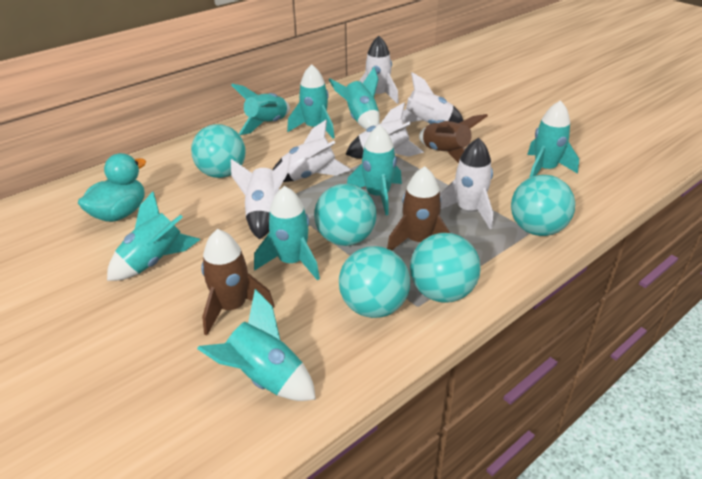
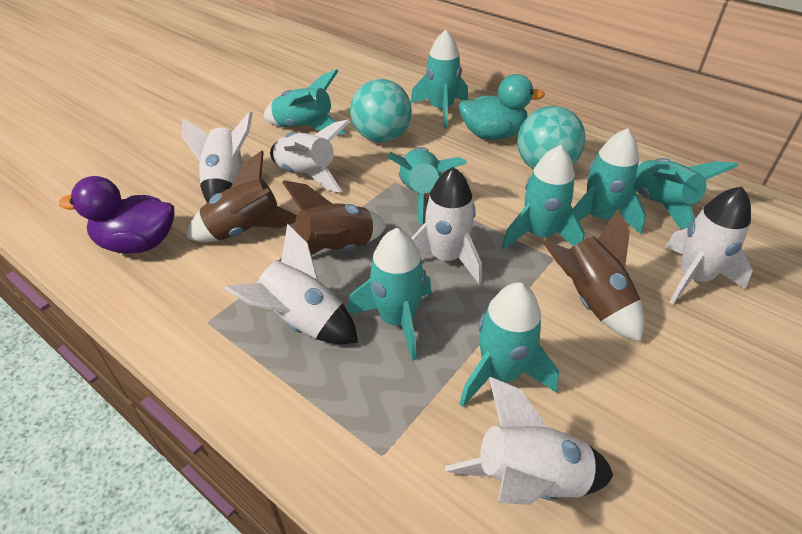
purple duck: 0 -> 1
turquoise ball: 5 -> 2

